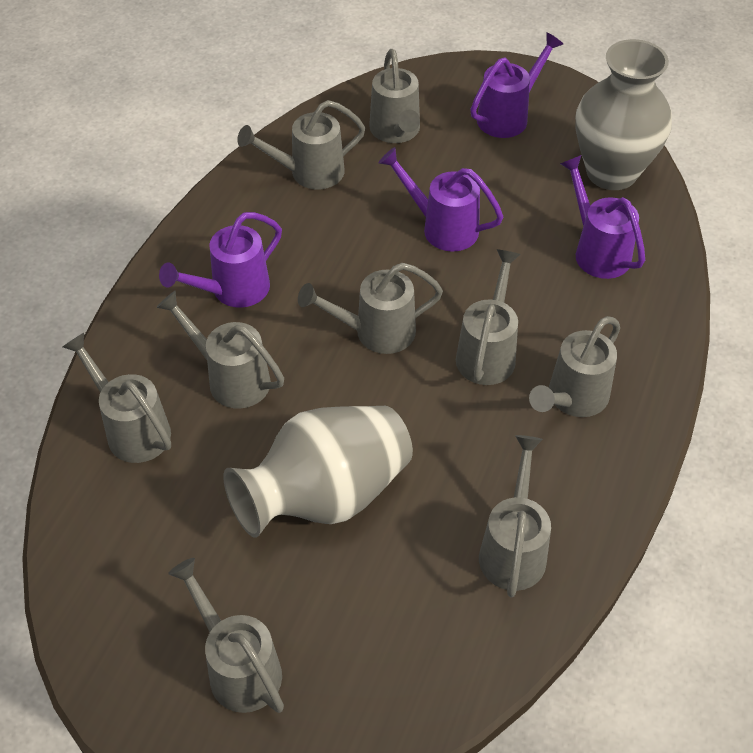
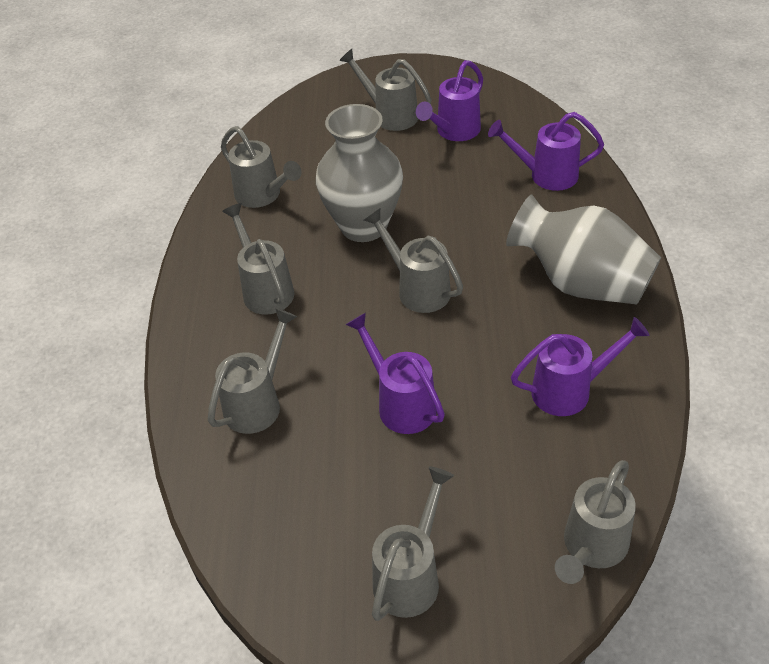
grey watering can: 9 -> 7

